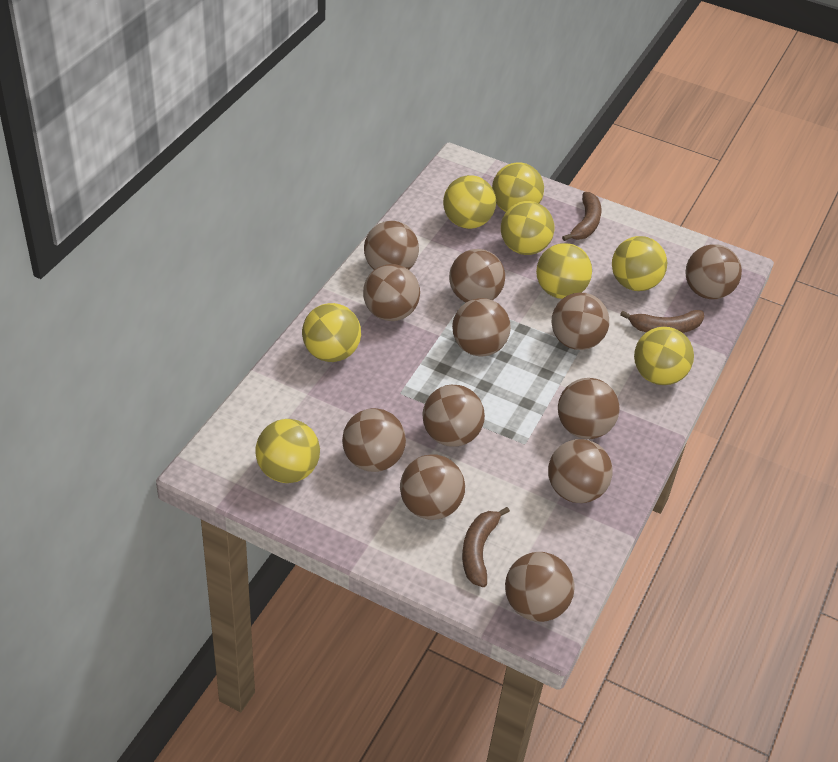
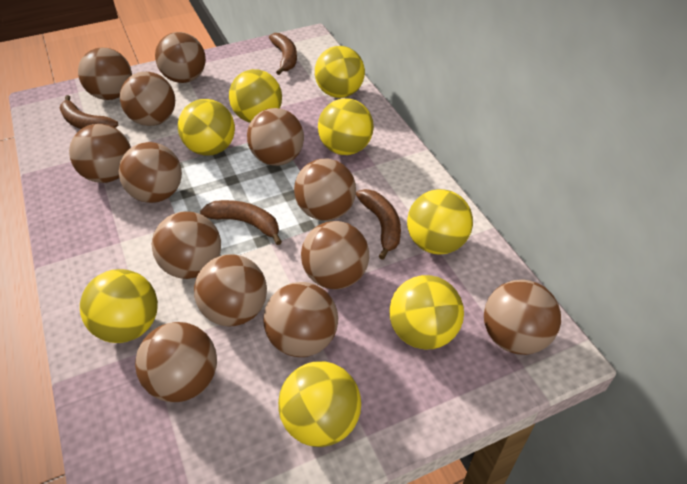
brown ball: 12 -> 13
brown banana: 3 -> 4

